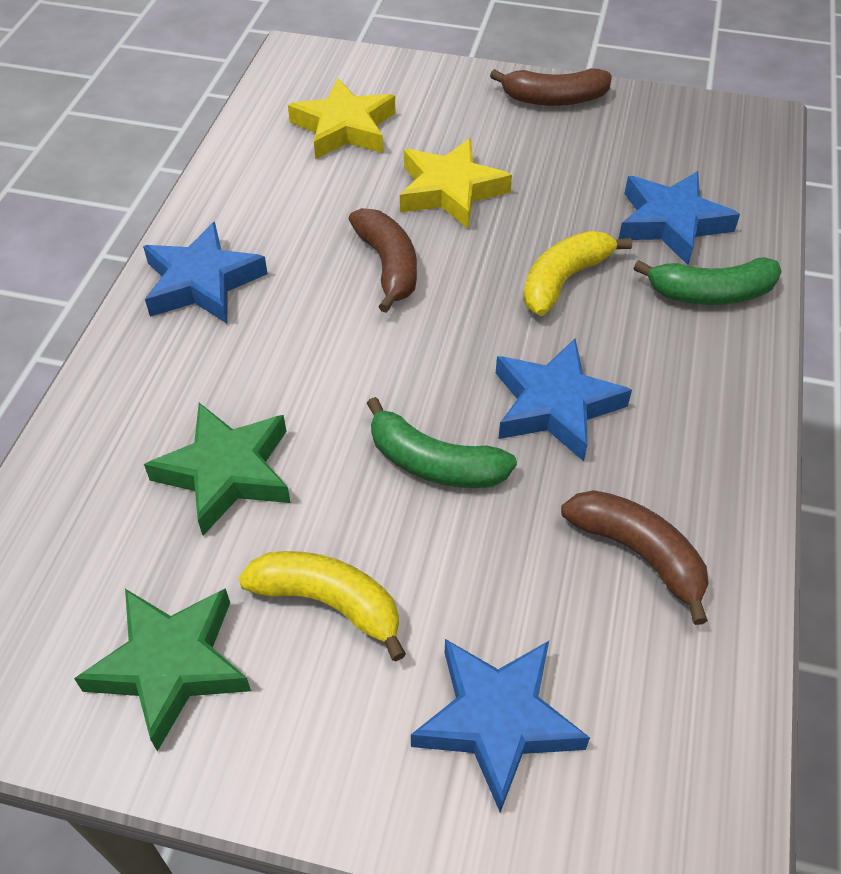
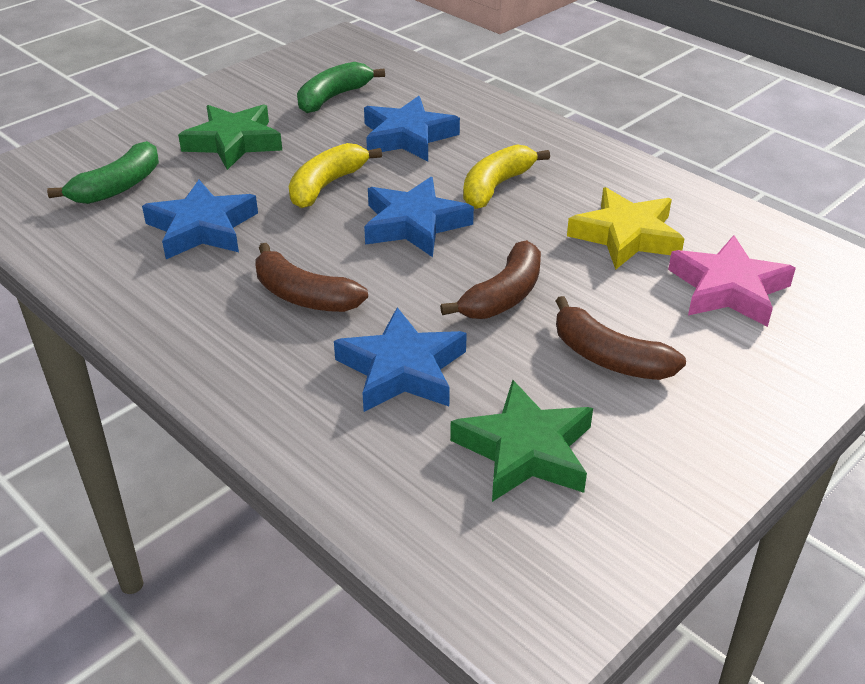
pink star: 0 -> 1
yellow star: 2 -> 1

